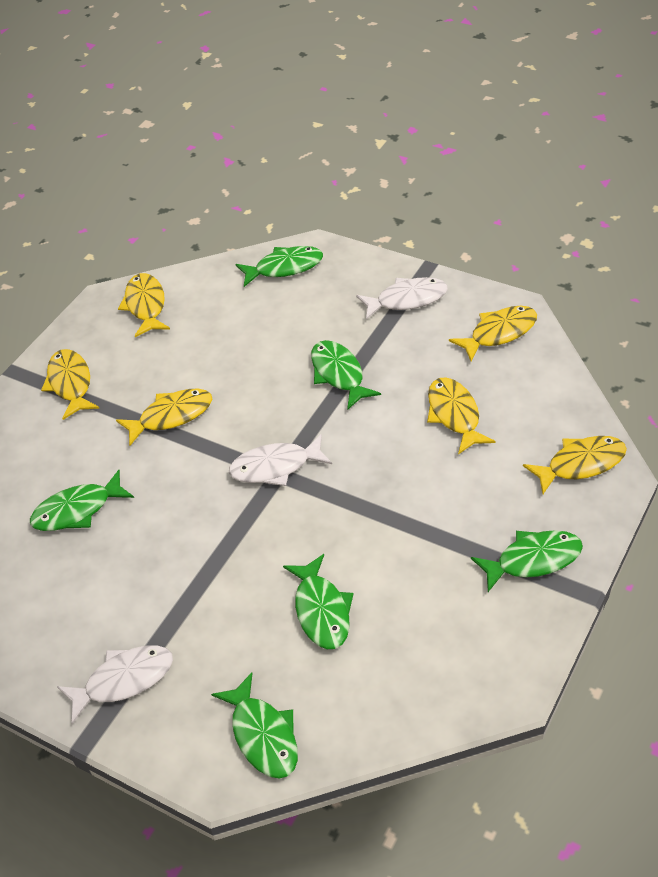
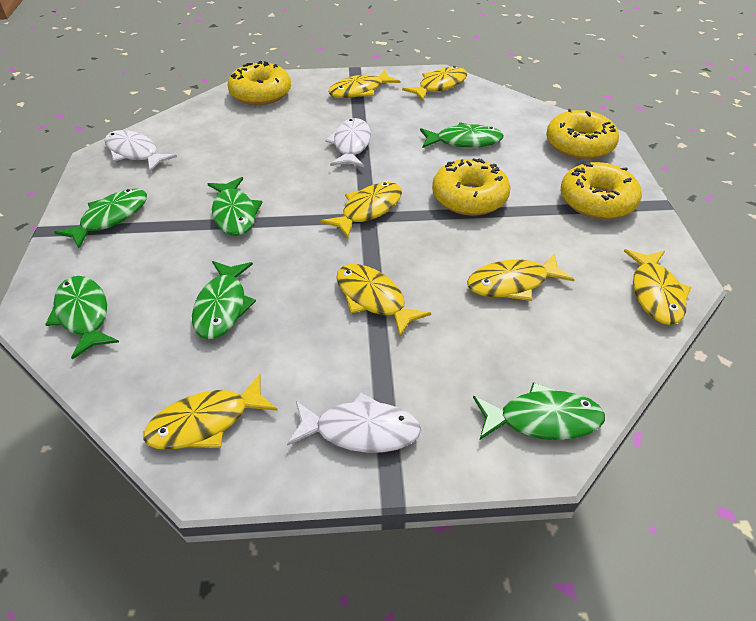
yellow donut: 0 -> 4
yellow fish: 6 -> 7

